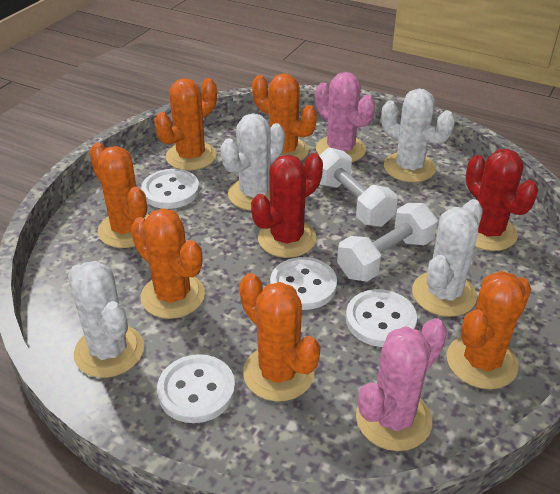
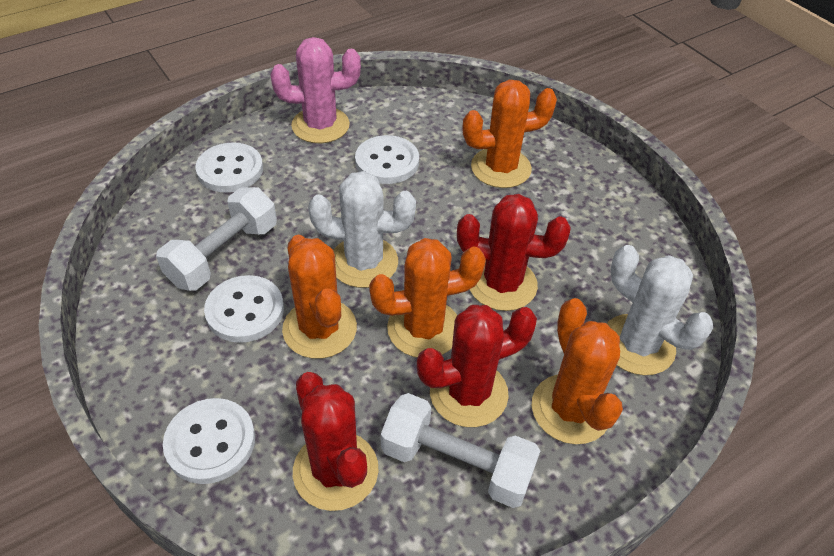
orange cactus: 6 -> 4
pink cactus: 2 -> 1
red cactus: 2 -> 3
white cactus: 4 -> 2

